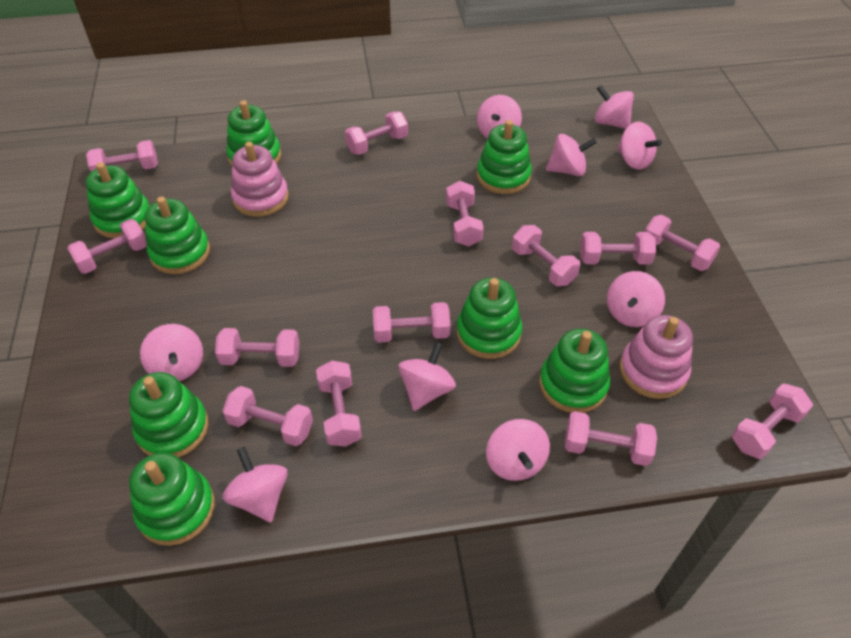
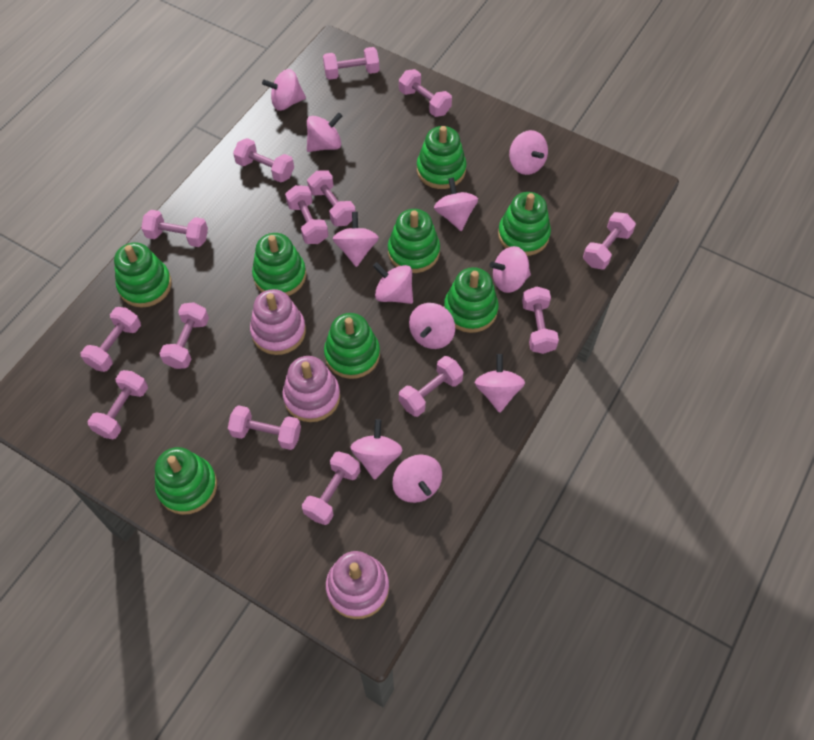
pink dumbbell: 13 -> 14
pink spinning top: 9 -> 11
pink stacking toy: 2 -> 3

